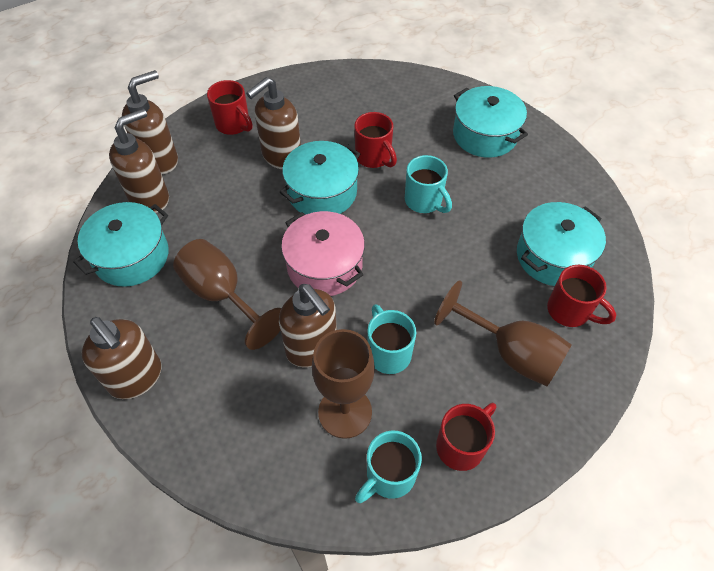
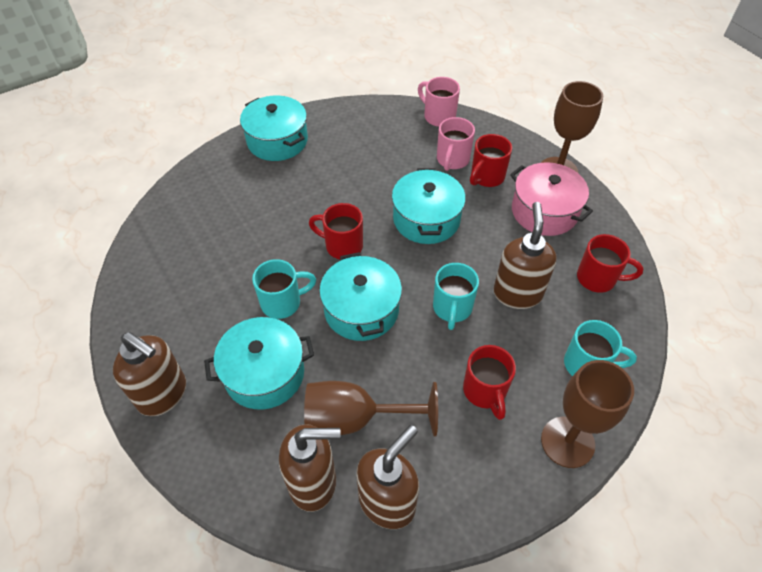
brown soap dispenser: 5 -> 4
pink mug: 0 -> 2

